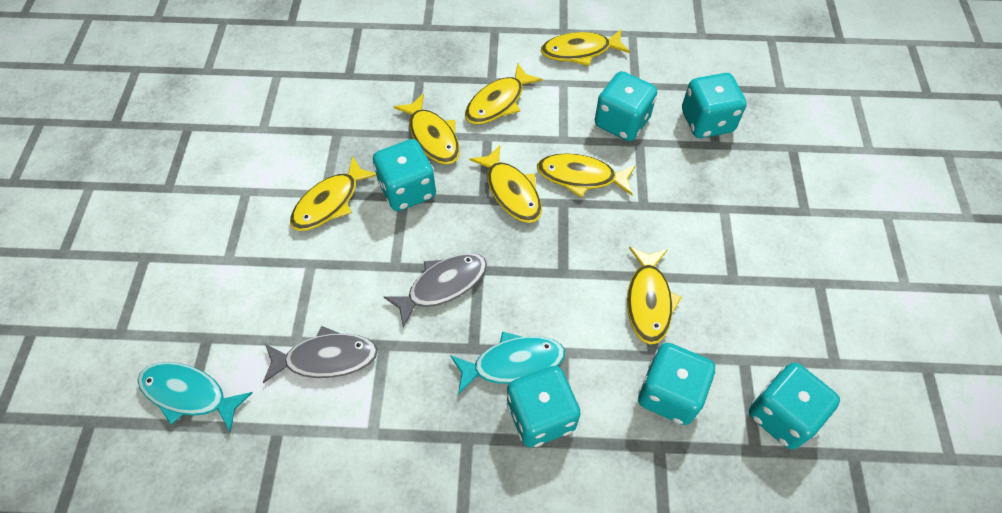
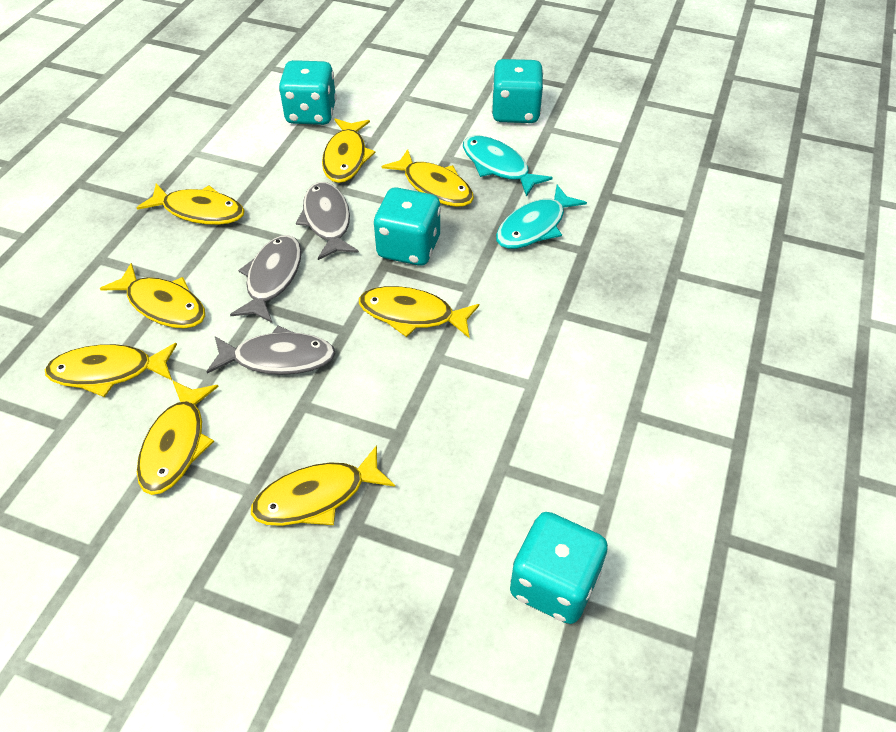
grey fish: 2 -> 3
turquoise dice: 6 -> 4
yellow fish: 7 -> 8

